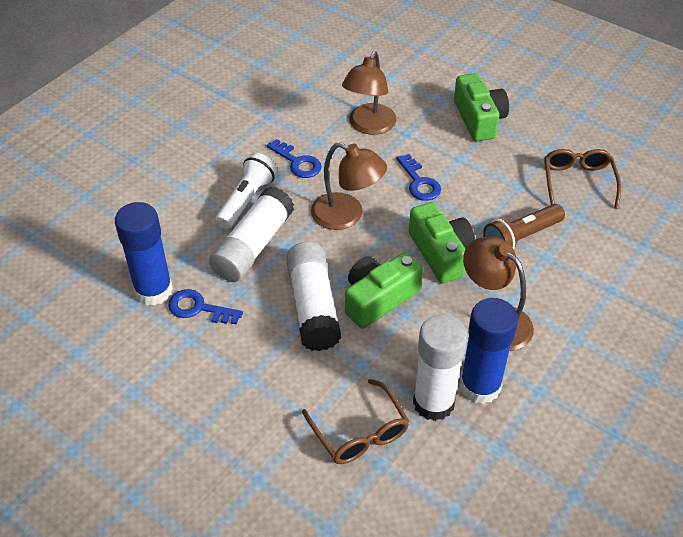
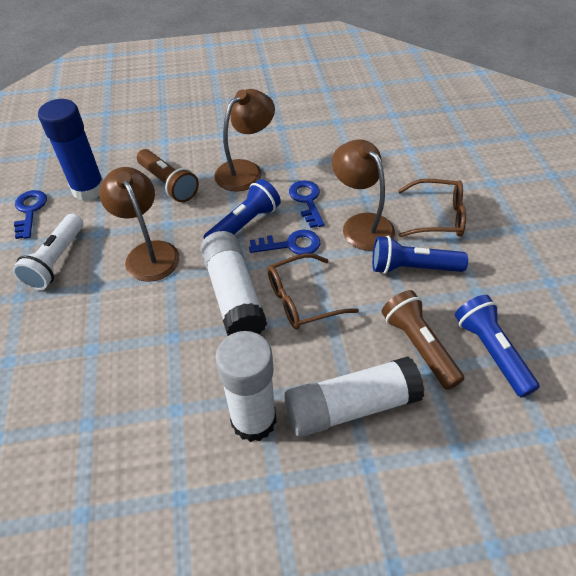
blue flashlight: 0 -> 3
blue glue stick: 2 -> 1
brown flashlight: 1 -> 2
green camera: 3 -> 0

